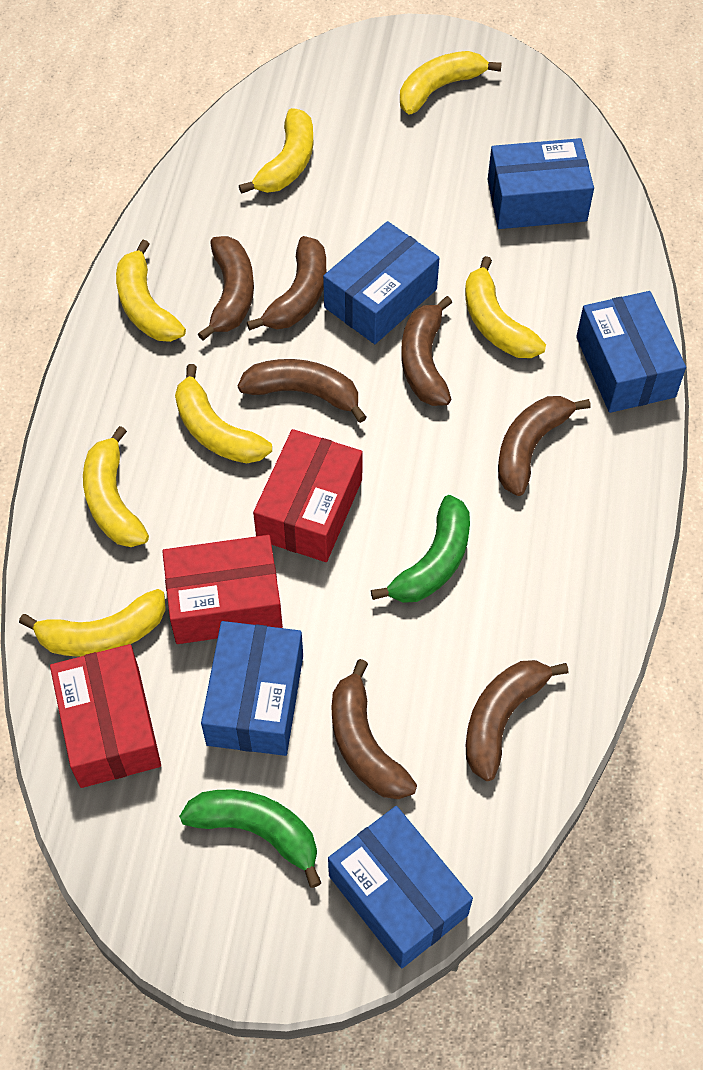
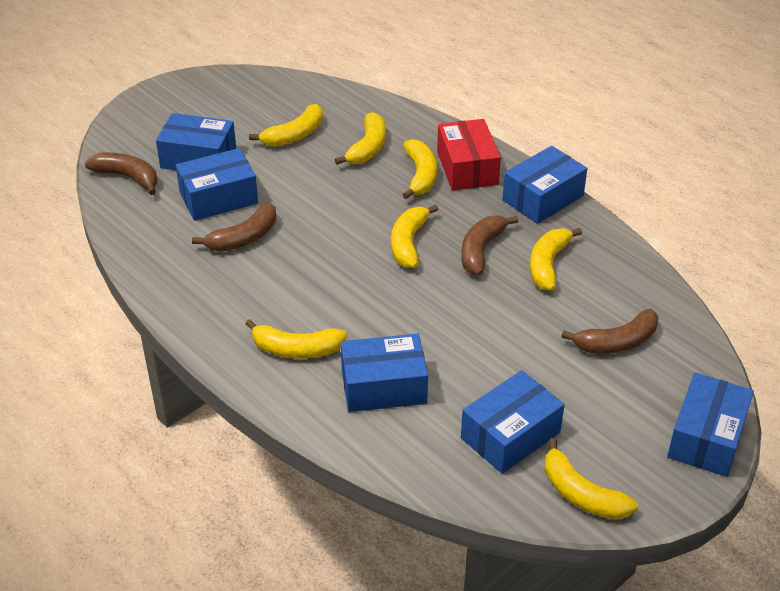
blue box: 5 -> 6
brown banana: 7 -> 4
green banana: 2 -> 0
red box: 3 -> 1

